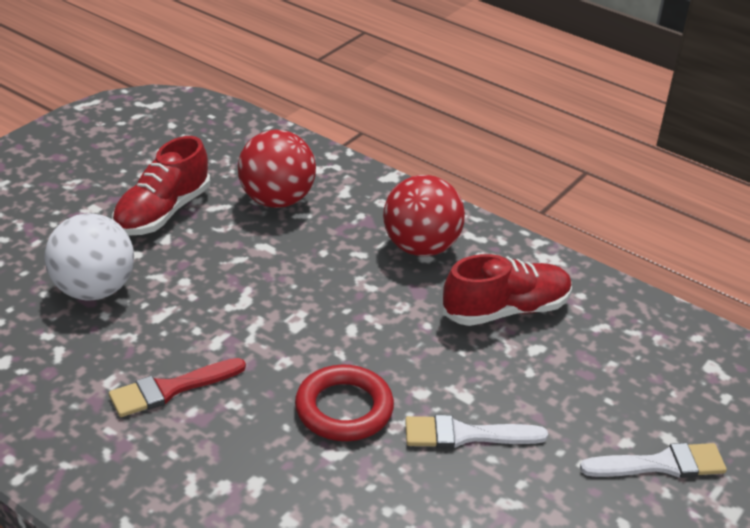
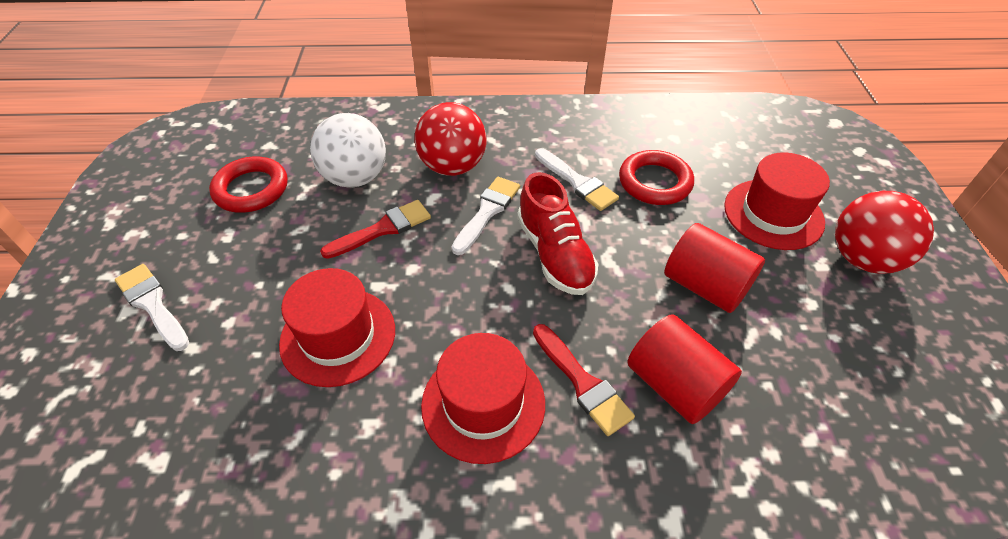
red brush: 1 -> 2
red cylinder: 0 -> 2
red hat: 0 -> 3
red ring: 1 -> 2
red shoe: 2 -> 1
white brush: 2 -> 3

